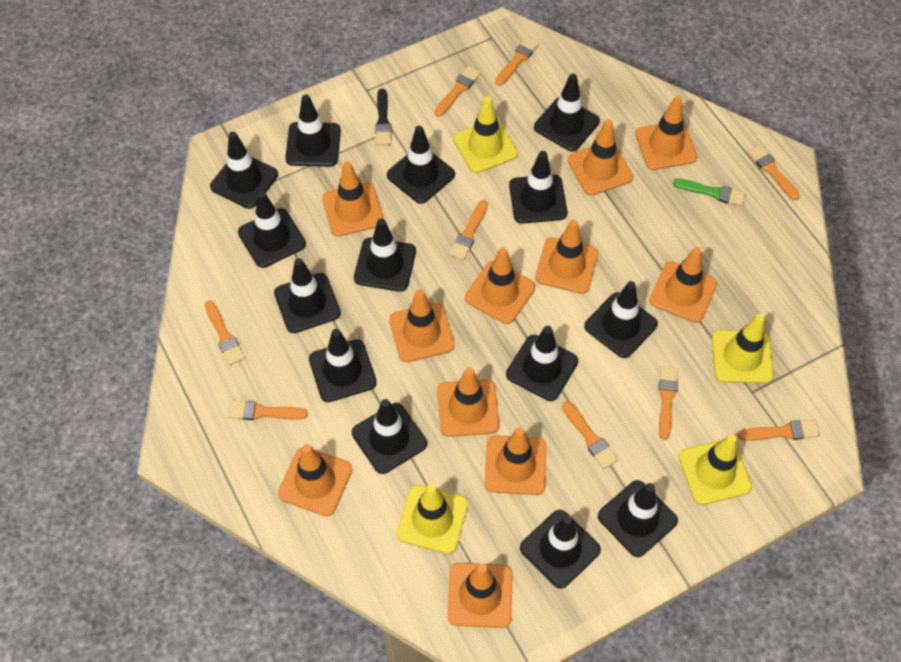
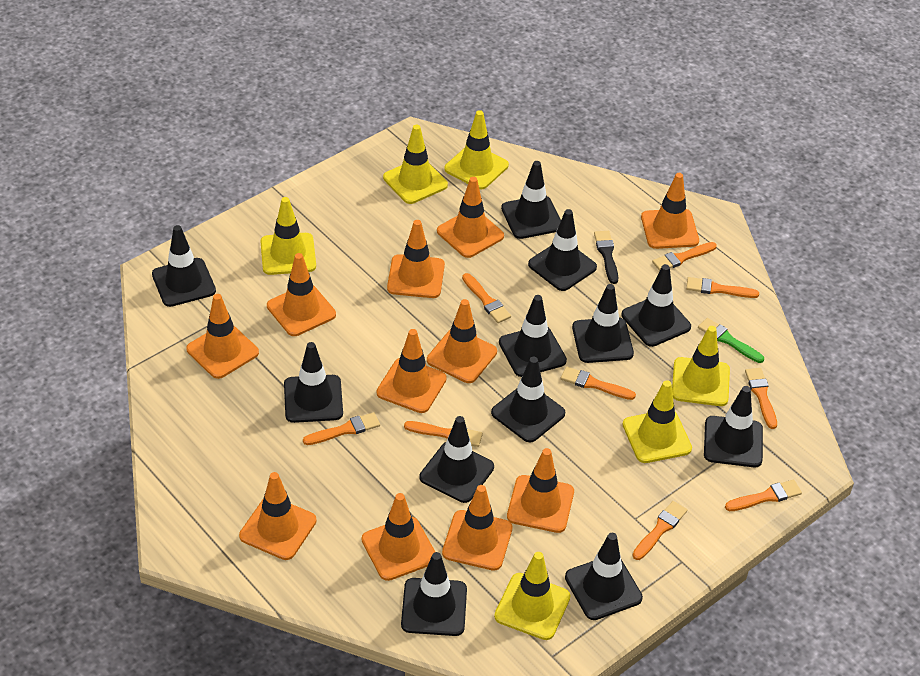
black traffic cone: 14 -> 12
yellow traffic cone: 4 -> 6

